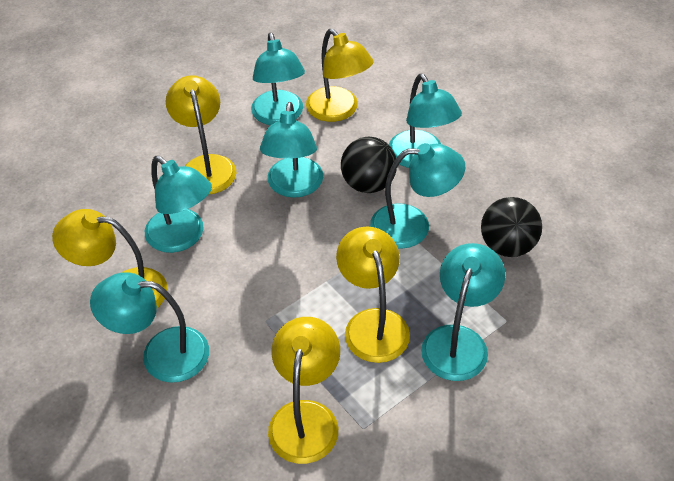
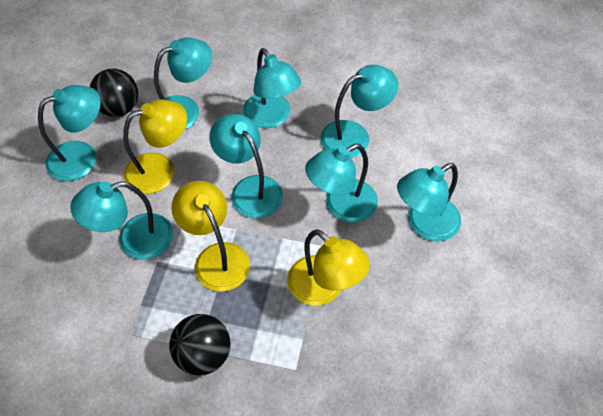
turquoise lamp: 7 -> 8
yellow lamp: 5 -> 3

